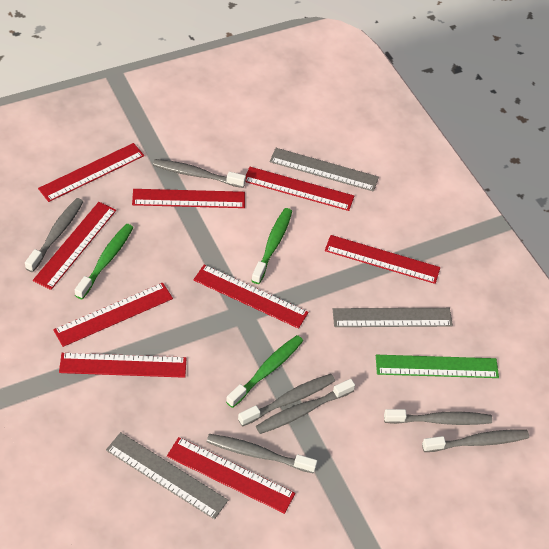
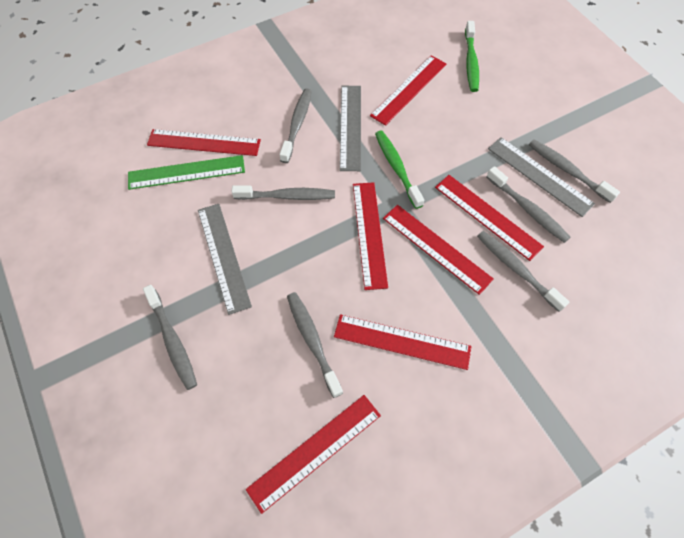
green toothbrush: 3 -> 2
red ruler: 9 -> 7

